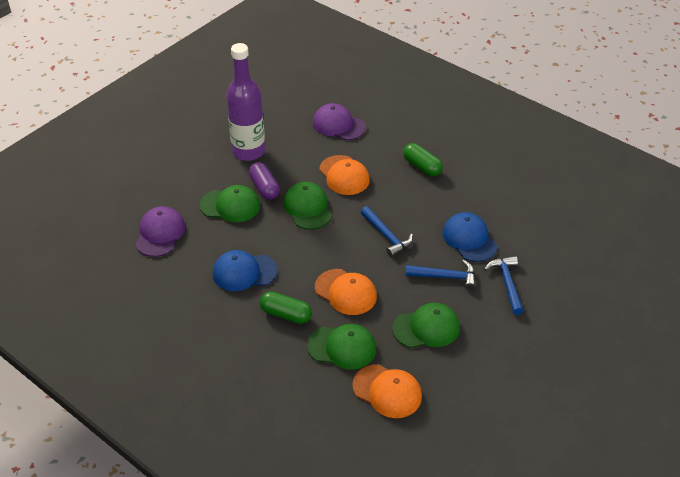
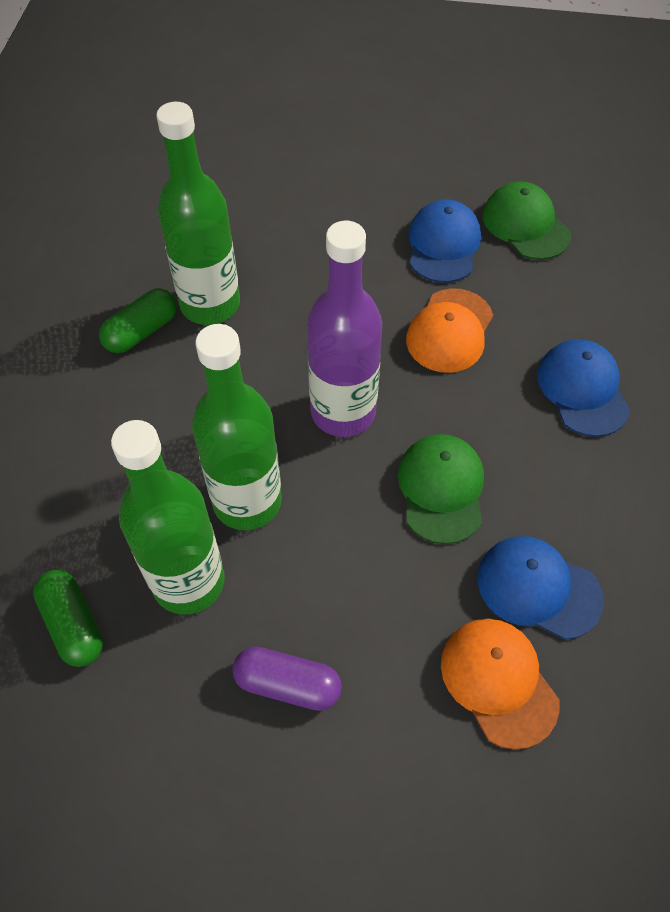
blue cap: 2 -> 3
blue hammer: 3 -> 0
green bottle: 0 -> 3
green cap: 4 -> 2
orange cap: 3 -> 2
purple cap: 2 -> 0

